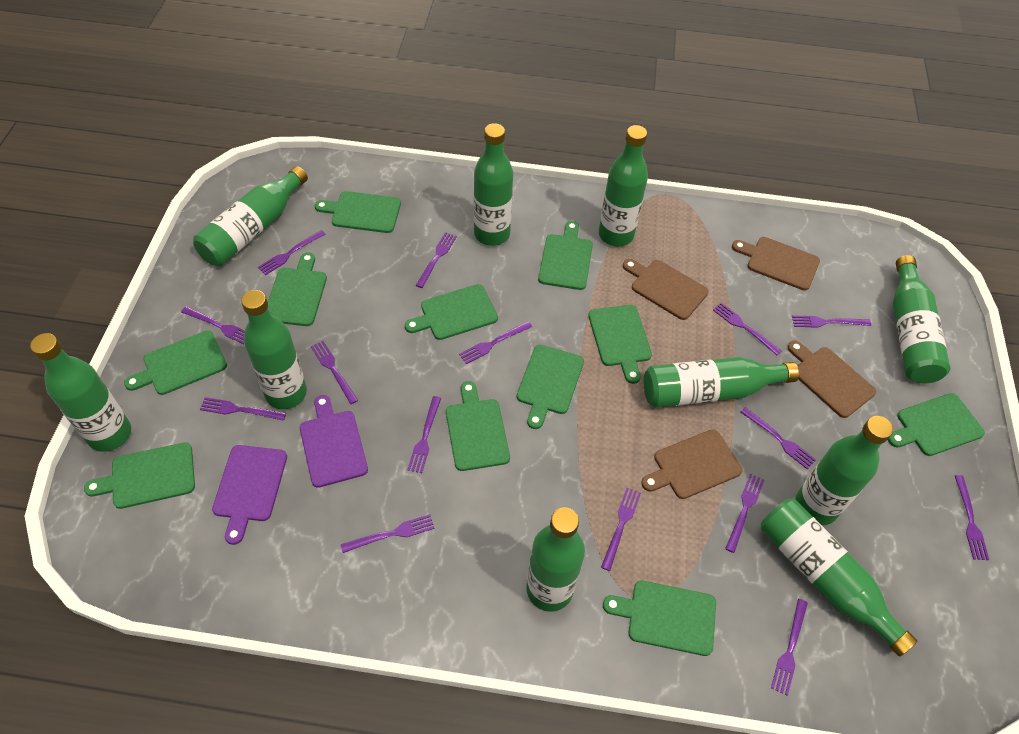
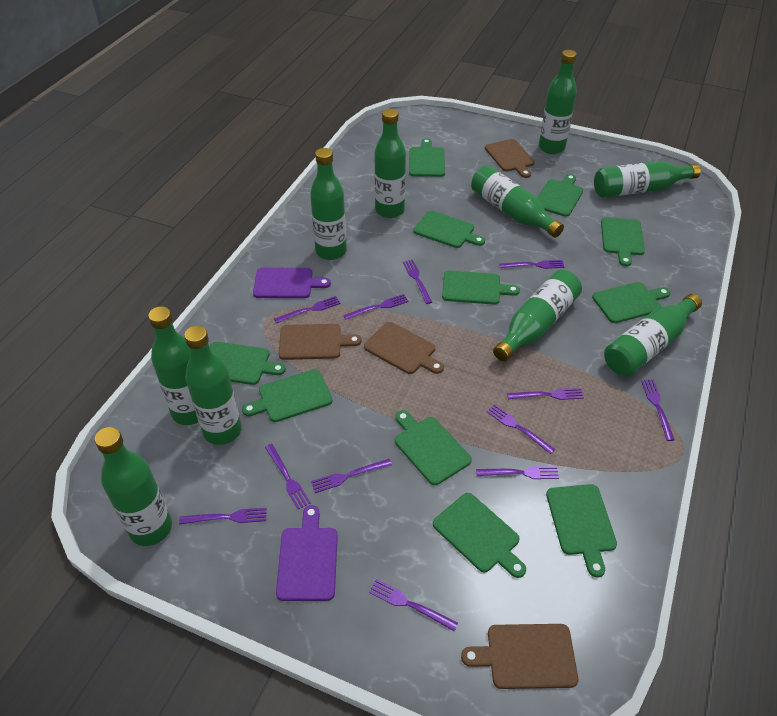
purple fork: 15 -> 12

